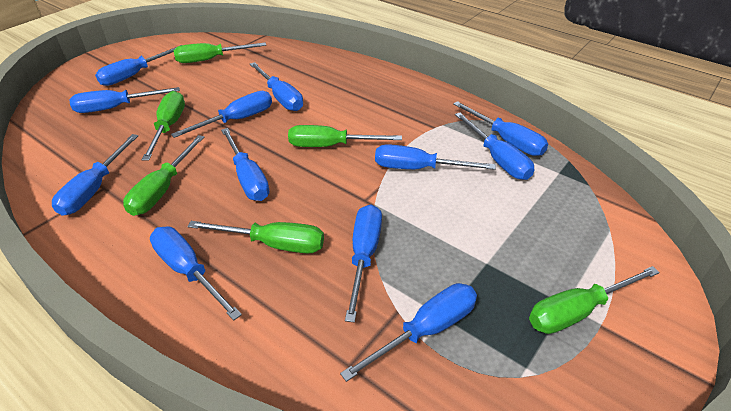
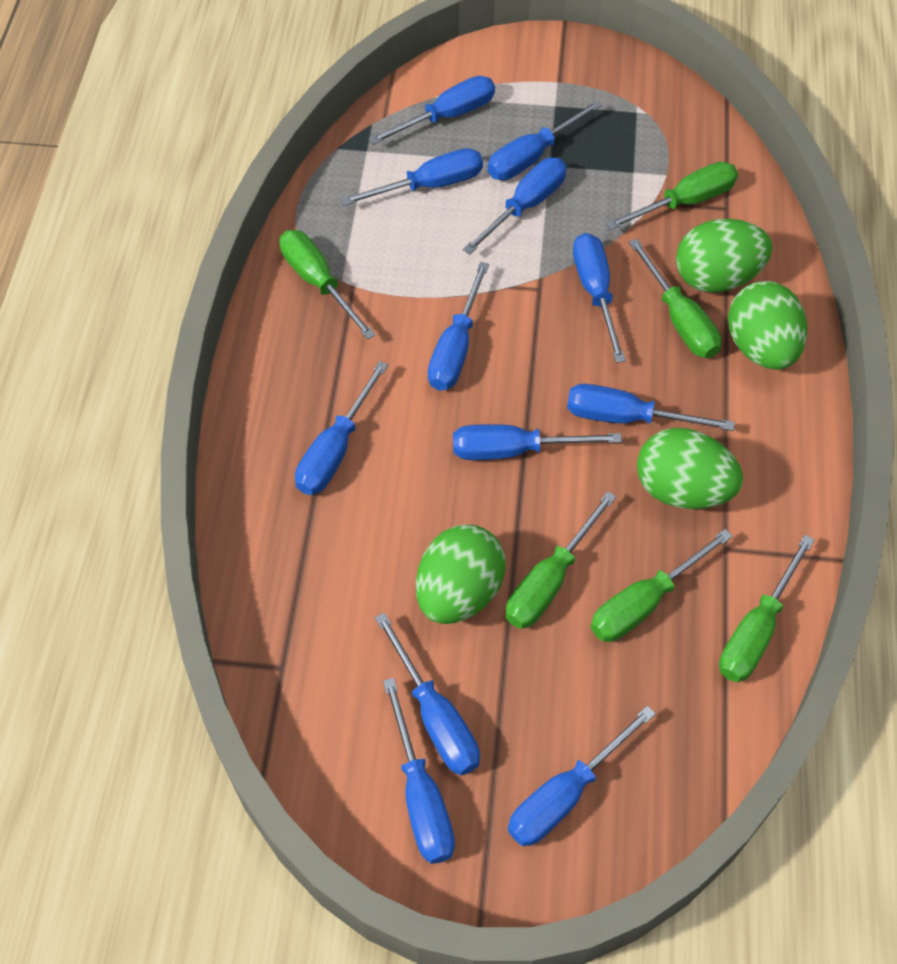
green egg: 0 -> 4

